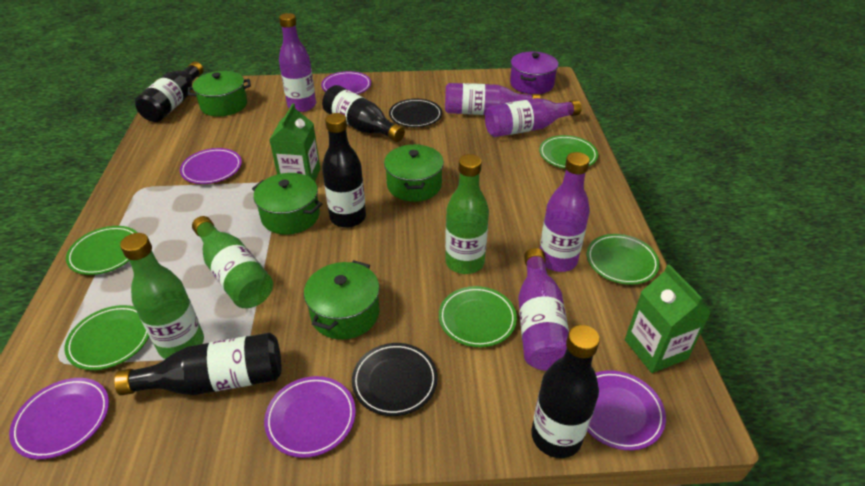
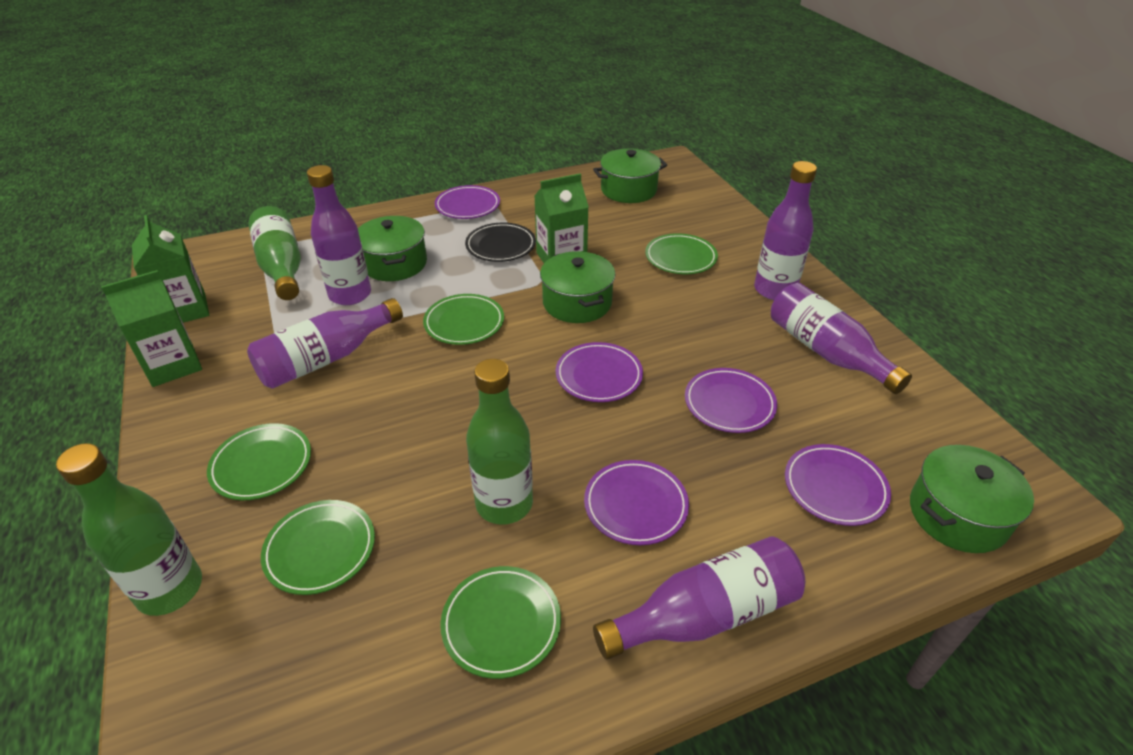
black bottle: 5 -> 0
black plate: 2 -> 1
green carton: 2 -> 3
purple pot: 1 -> 0

